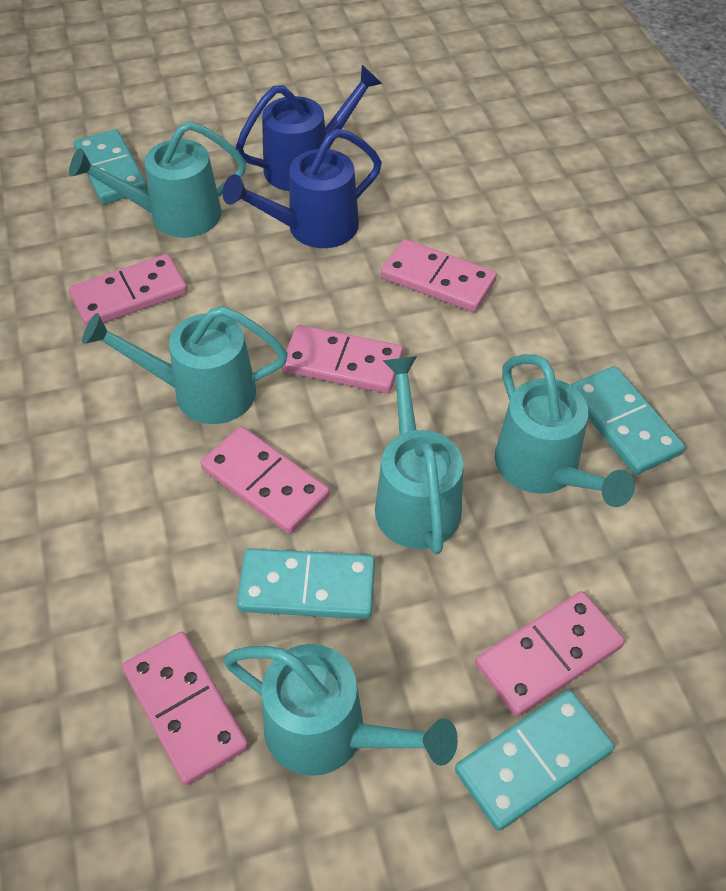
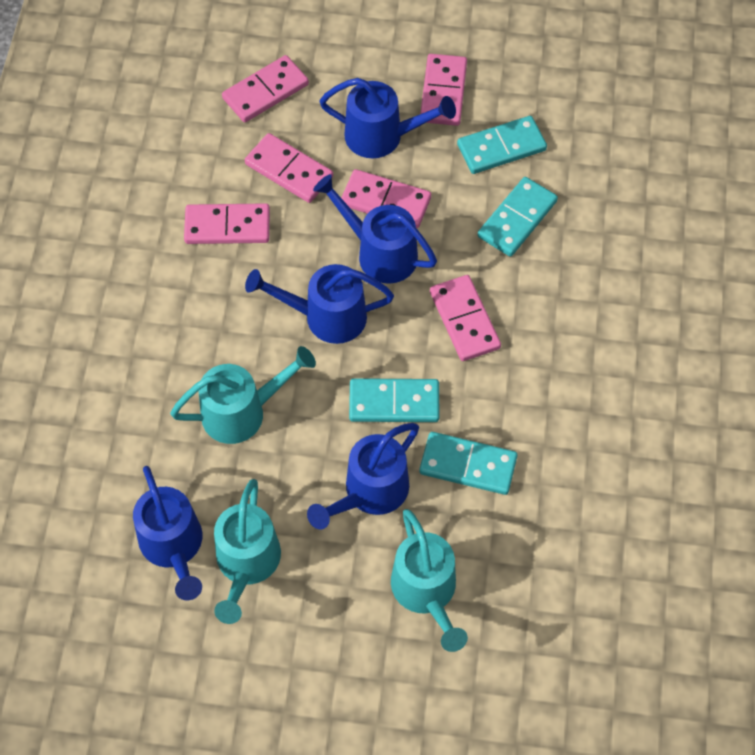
blue watering can: 2 -> 5
turquoise watering can: 5 -> 3

